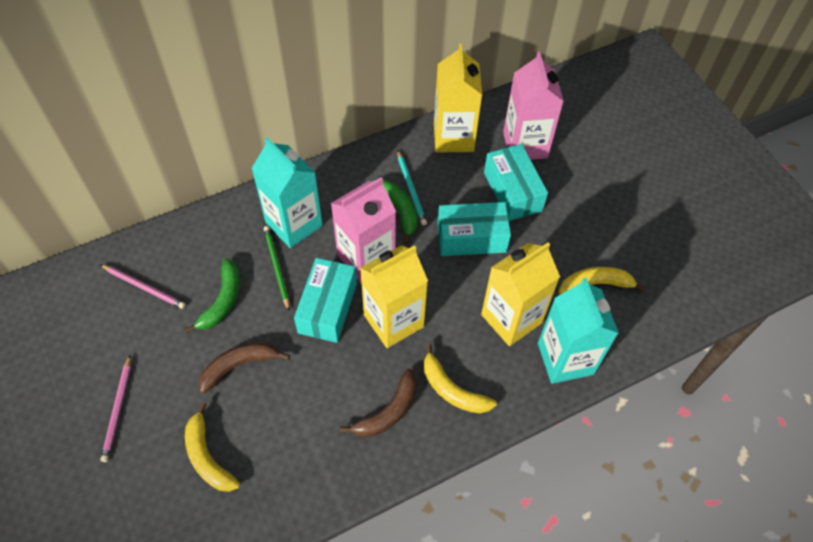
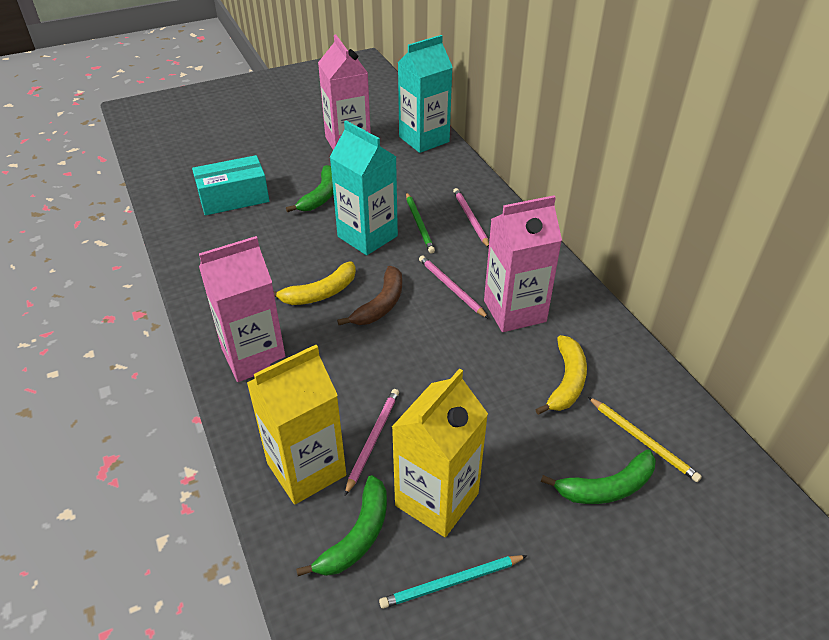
brown banana: 2 -> 1
green banana: 2 -> 3
pink carton: 2 -> 3
pink pencil: 2 -> 3
turquoise box: 3 -> 1
yellow banana: 3 -> 2
yellow carton: 3 -> 2
yellow pencil: 0 -> 1

